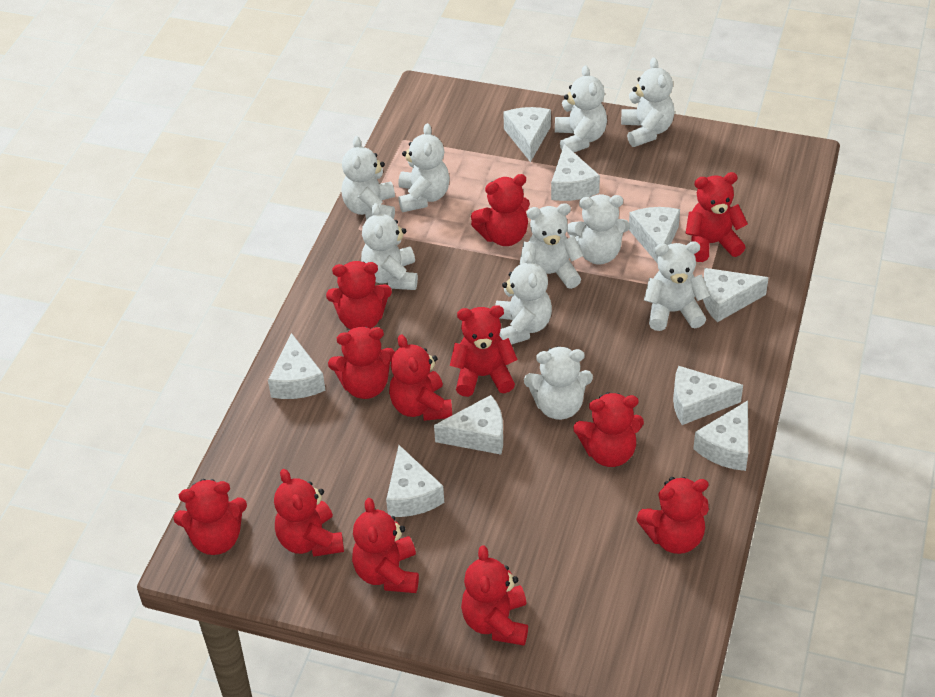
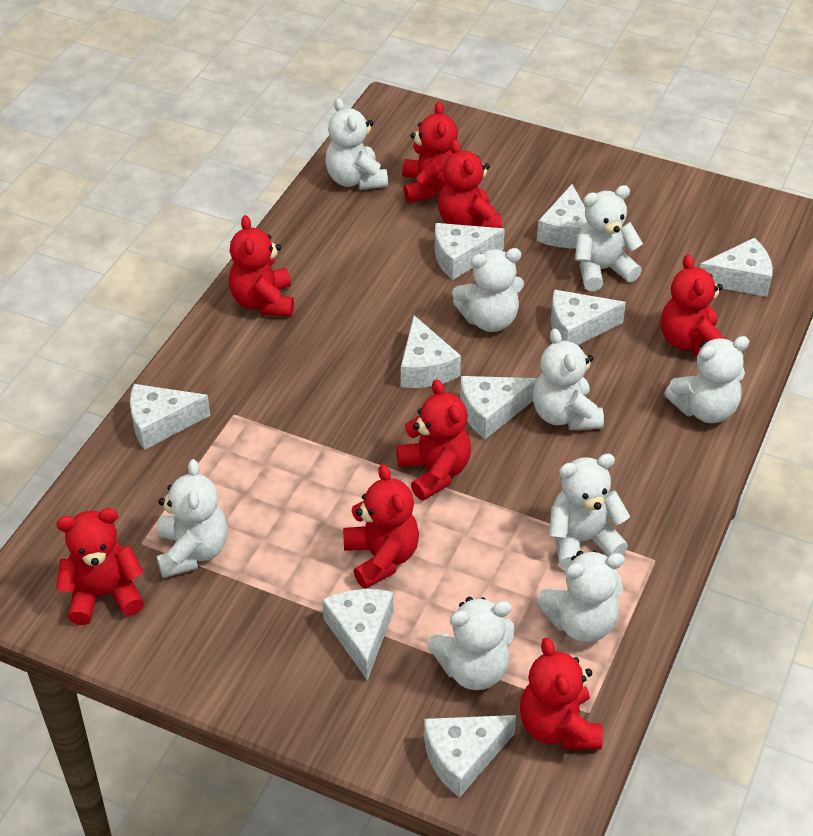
red teddy bear: 12 -> 8
white teddy bear: 10 -> 9

